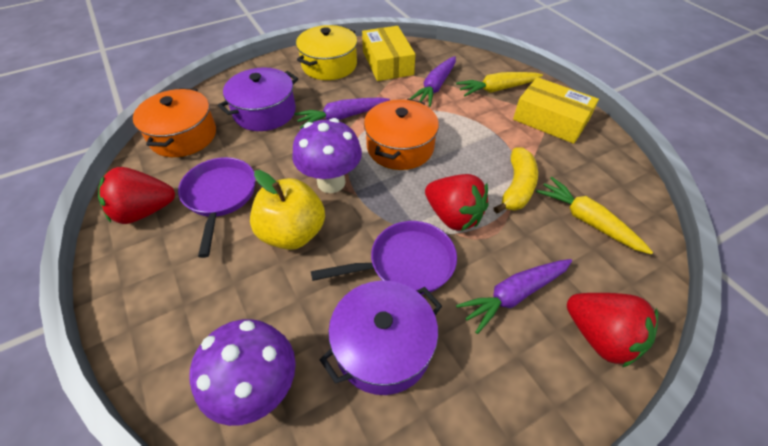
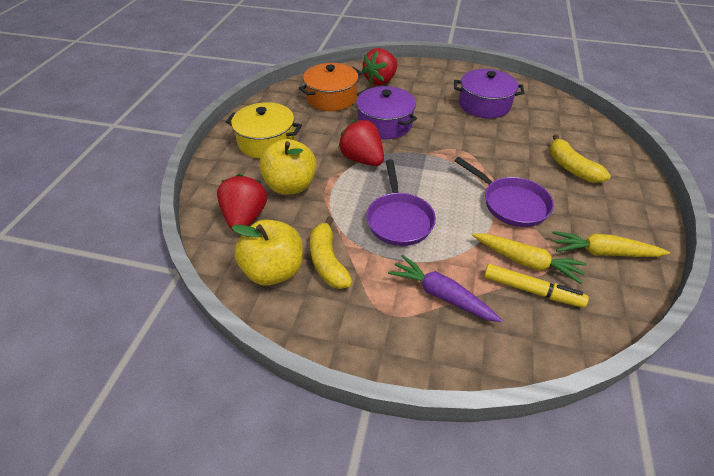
orange pot: 2 -> 1
purple carrot: 3 -> 1
purple mushroom: 2 -> 0
yellow apple: 1 -> 2
yellow banana: 1 -> 2
yellow box: 2 -> 0
yellow marker: 0 -> 1

